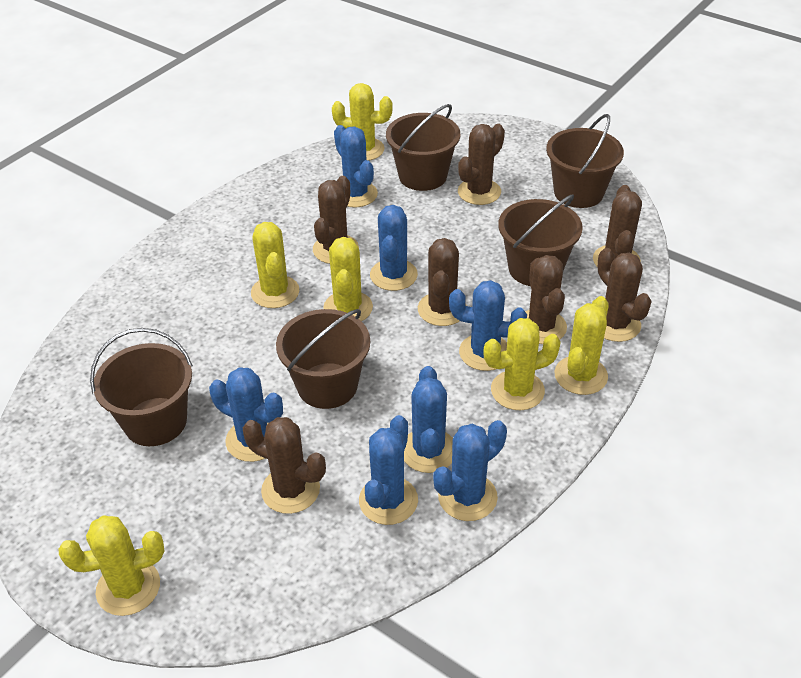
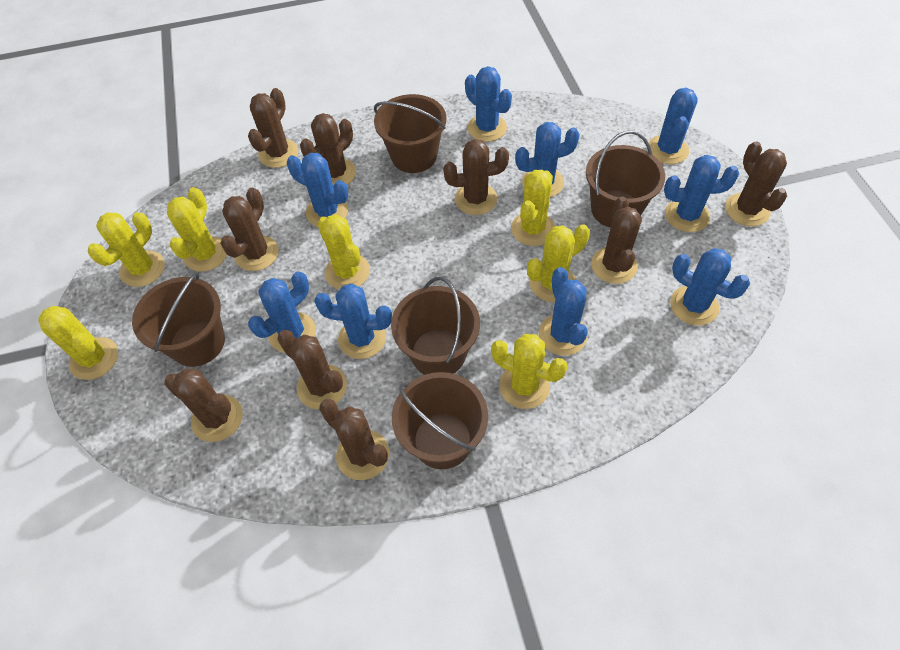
blue cactus: 7 -> 9
brown cactus: 7 -> 9
yellow cactus: 6 -> 7

